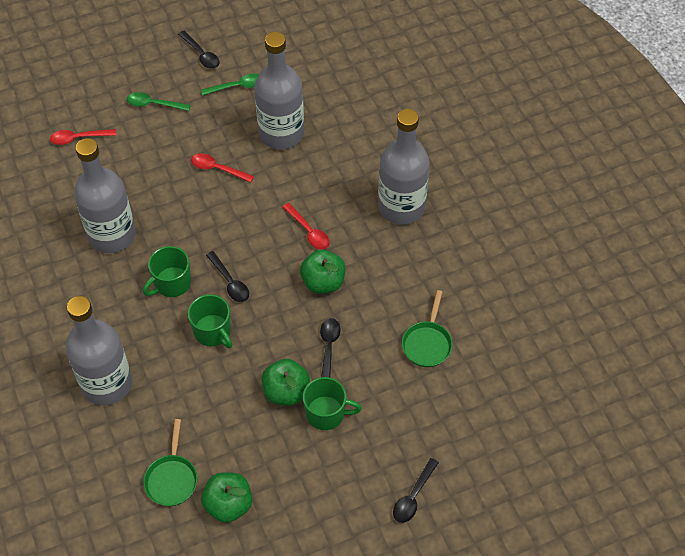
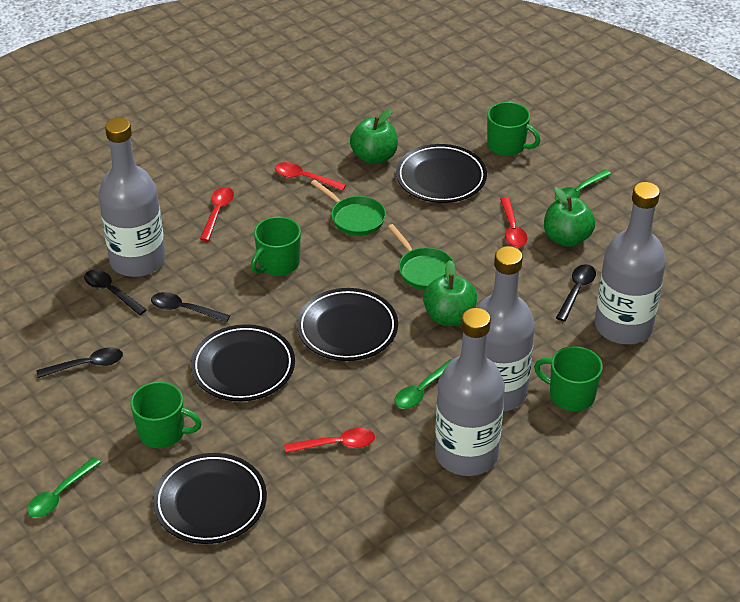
black plate: 0 -> 4
green mug: 3 -> 4
green spoon: 2 -> 3
red spoon: 3 -> 4

